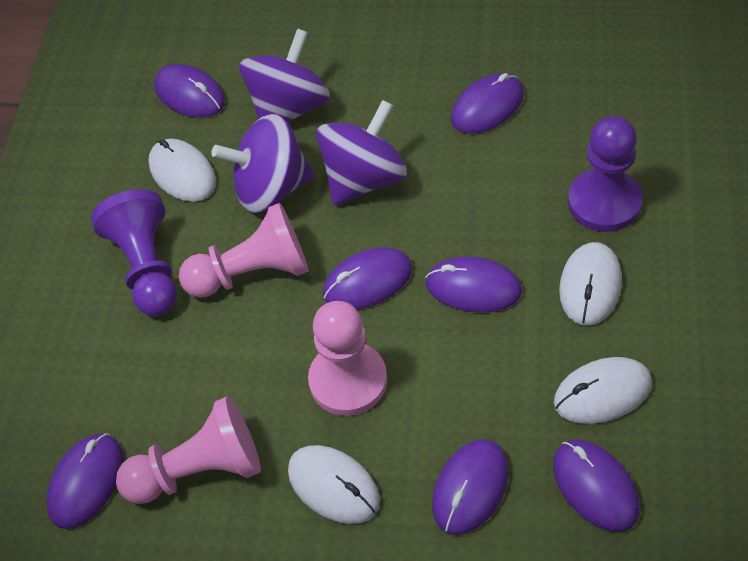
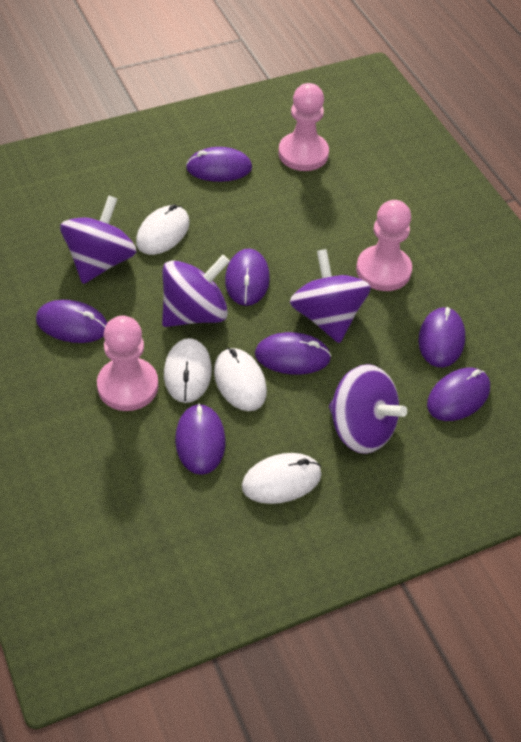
purple pawn: 2 -> 0
purple spinning top: 3 -> 4

